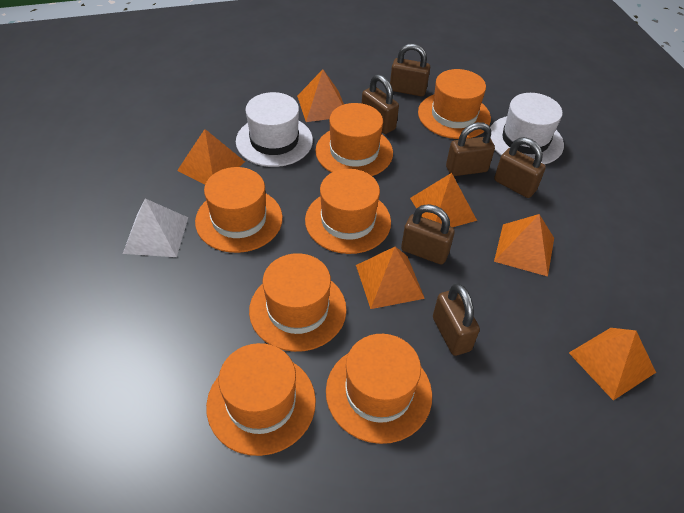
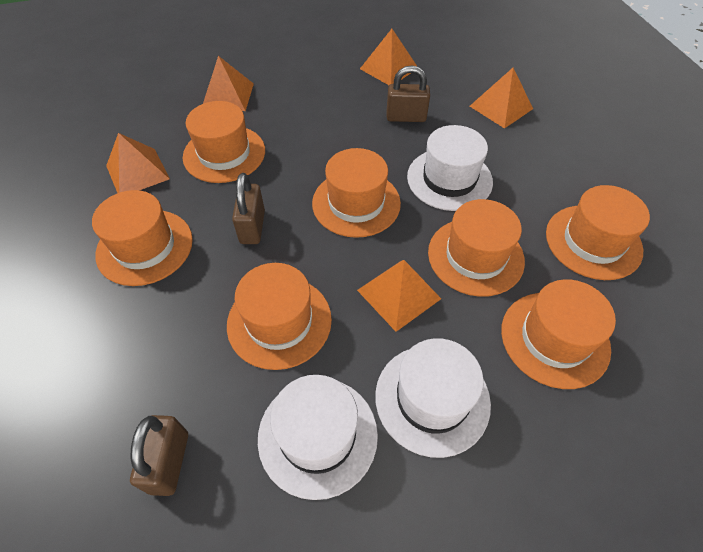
brown padlock: 6 -> 3
orange pyramid: 6 -> 5
white hat: 2 -> 3
white pyramid: 1 -> 0

